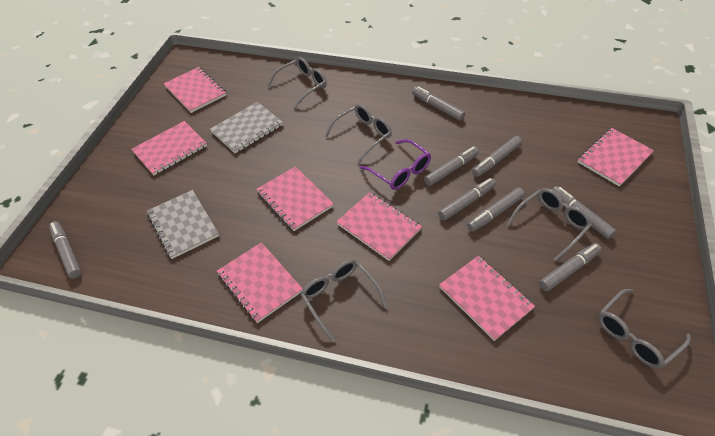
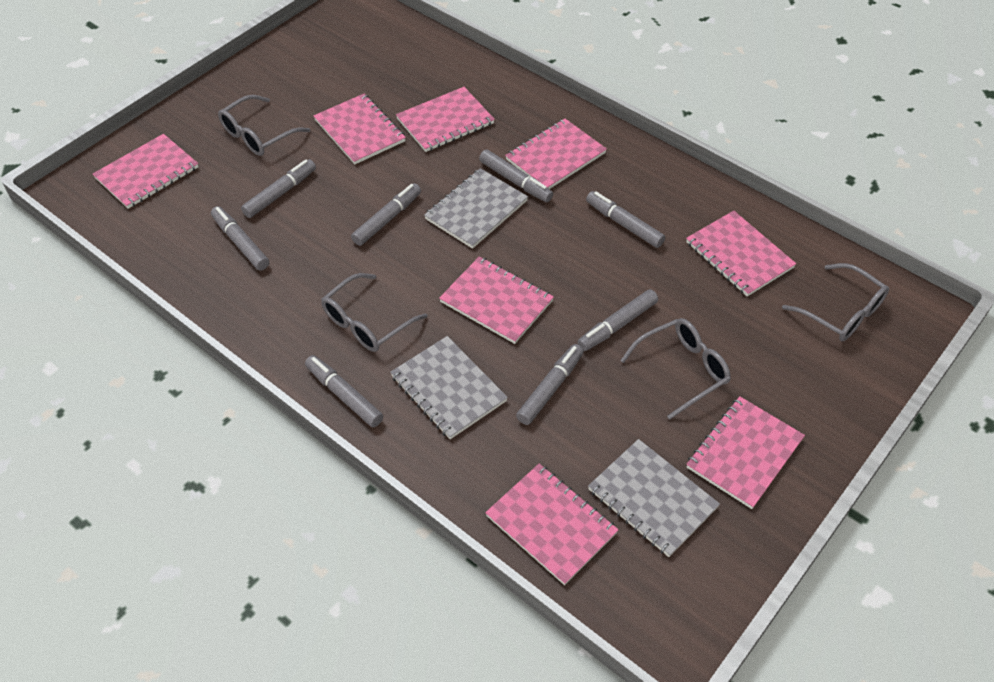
grey glasses: 5 -> 4
grey notebook: 2 -> 3
pink notebook: 7 -> 8
purple glasses: 1 -> 0

